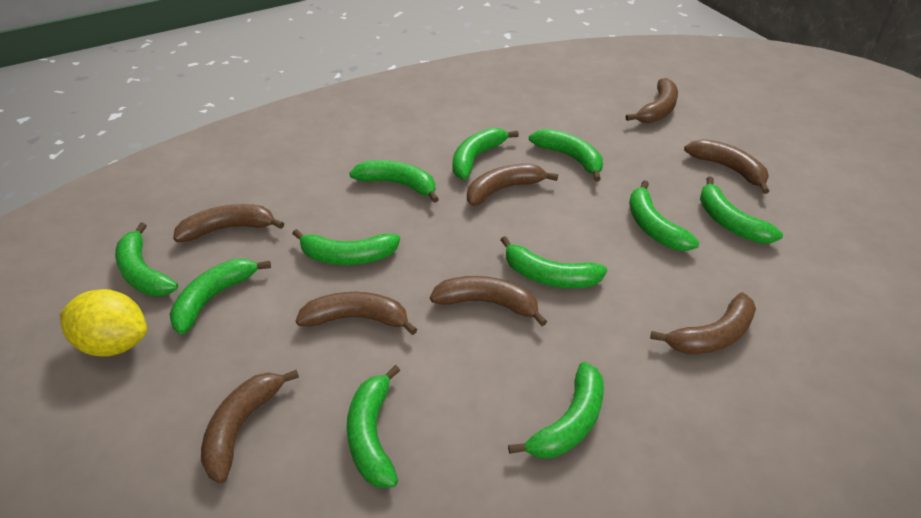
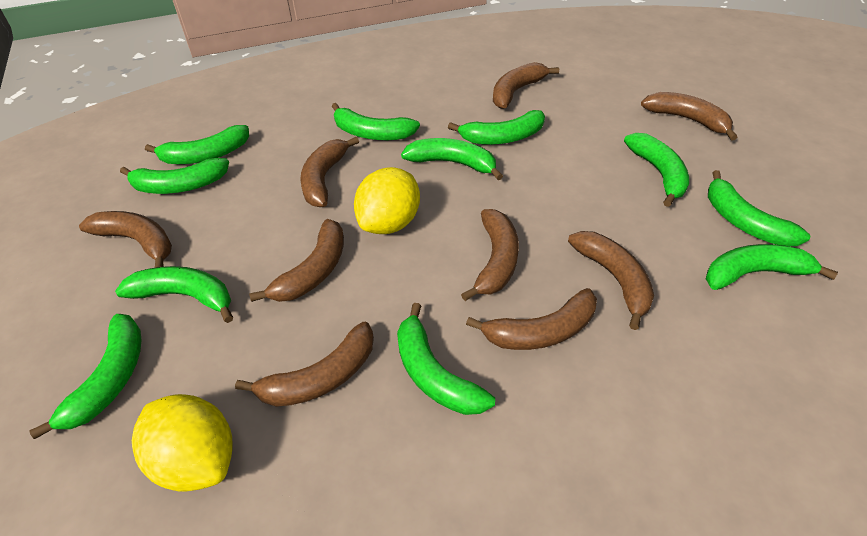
brown banana: 8 -> 9
yellow lemon: 1 -> 2

